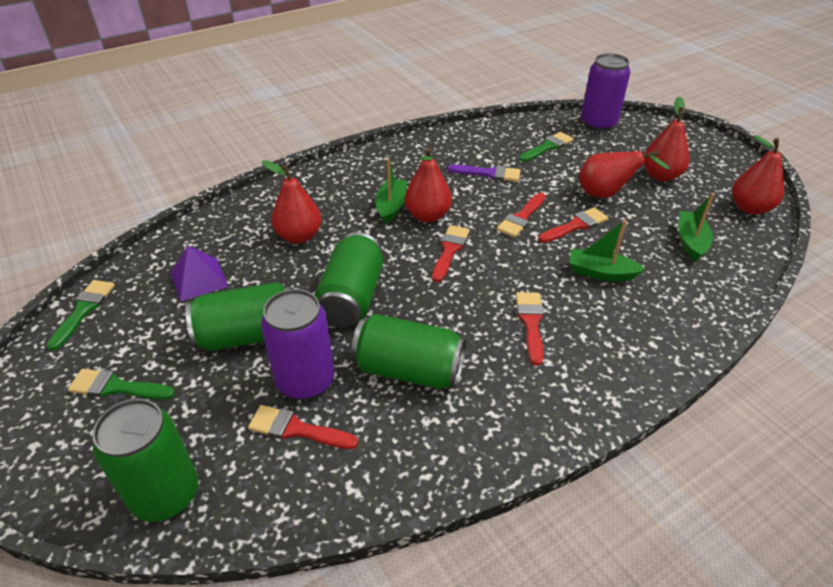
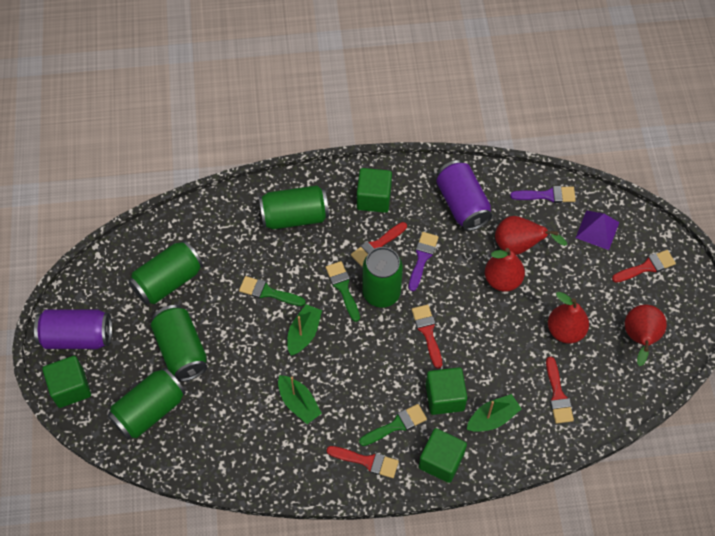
green can: 4 -> 5
green cube: 0 -> 4
purple brush: 1 -> 2
red pear: 5 -> 4

